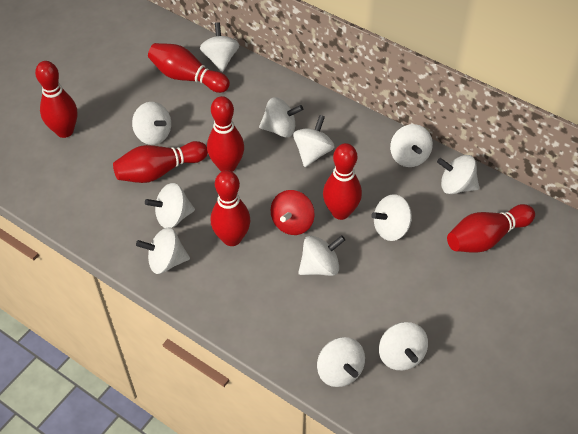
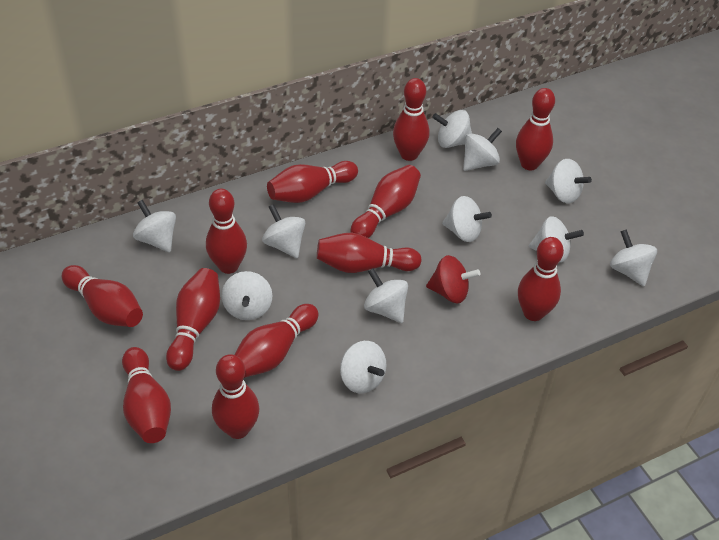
red bowling pin: 7 -> 12
white spinning top: 12 -> 11

